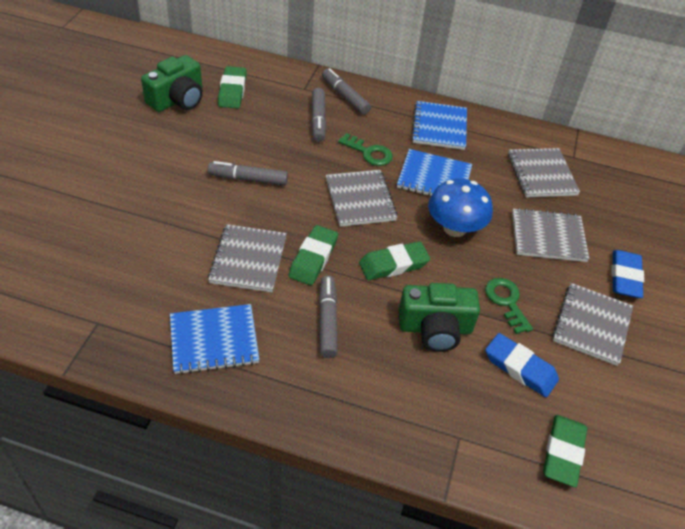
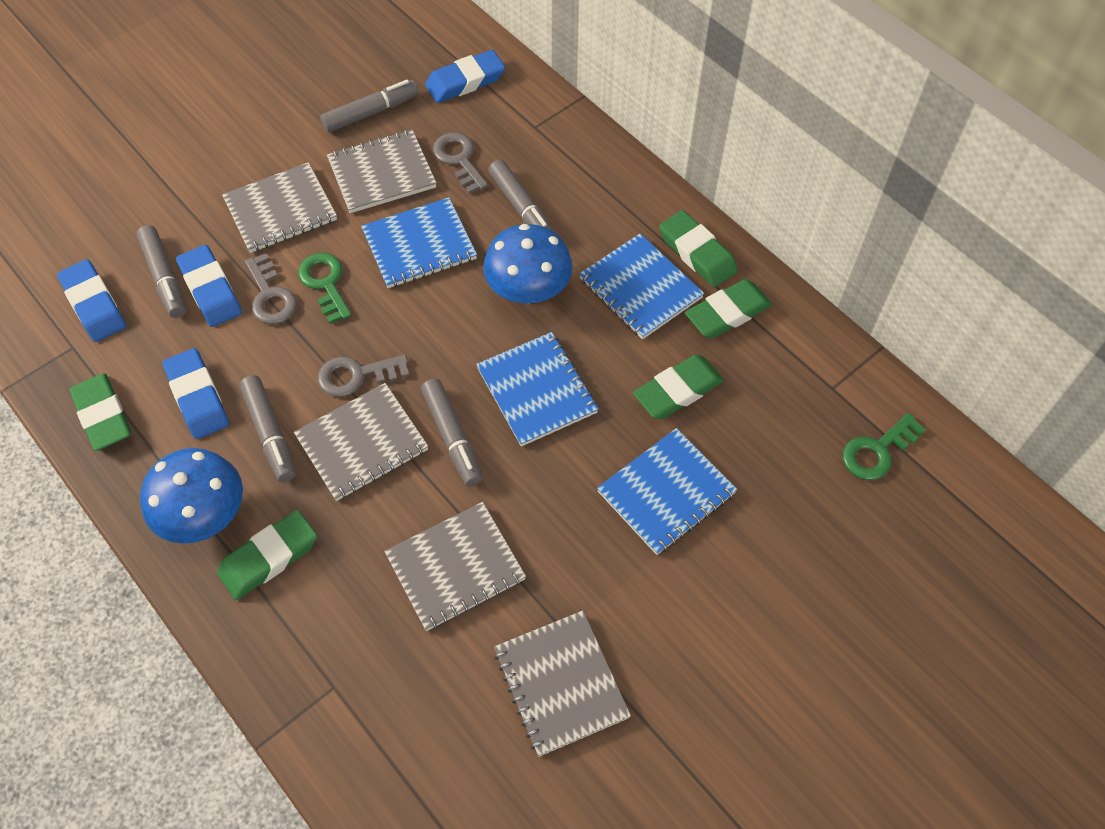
blue eraser: 2 -> 4
blue mushroom: 1 -> 2
blue notebook: 3 -> 4
green camera: 2 -> 0
green eraser: 4 -> 5
grey key: 0 -> 3
grey marker: 4 -> 5

